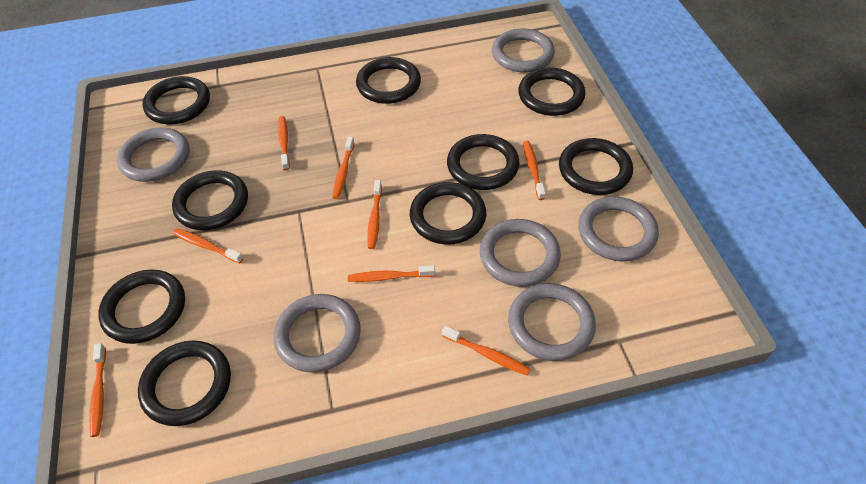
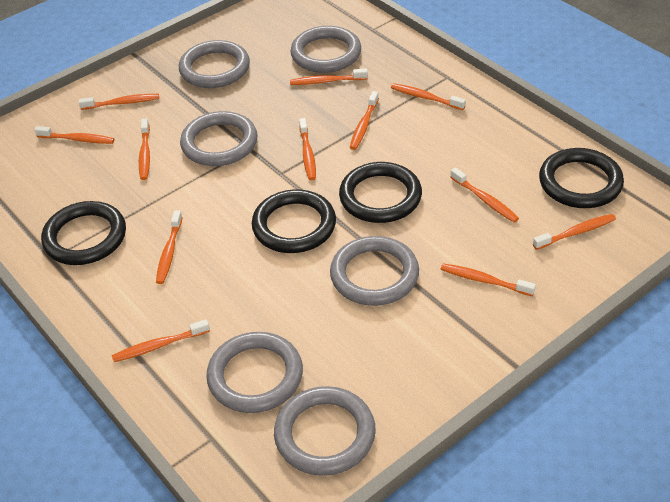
black ring: 9 -> 4
orange toothbrush: 8 -> 12

